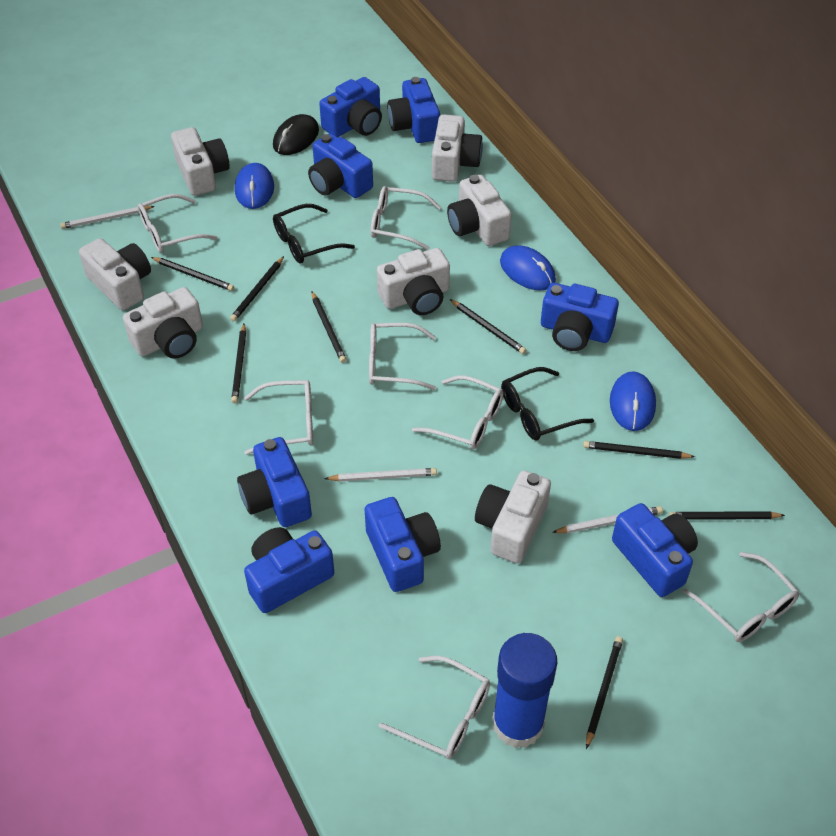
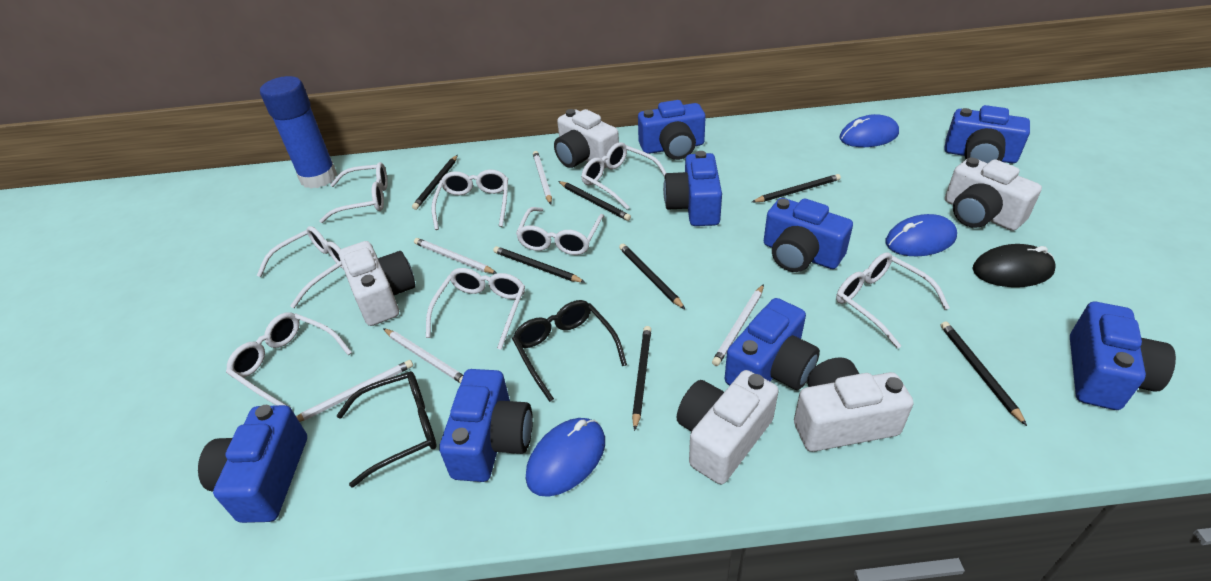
black pencil: 8 -> 7
white camera: 7 -> 5
white glasses: 7 -> 8
white pencil: 3 -> 5

